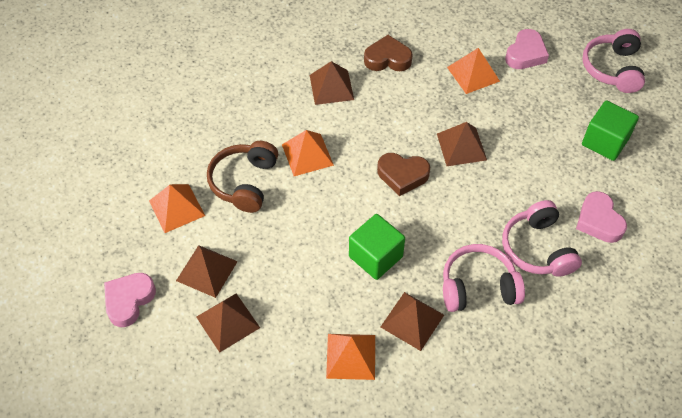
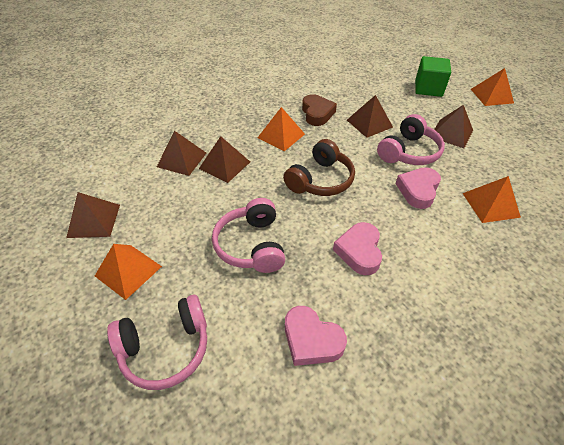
brown heart: 2 -> 1
green cube: 2 -> 1

